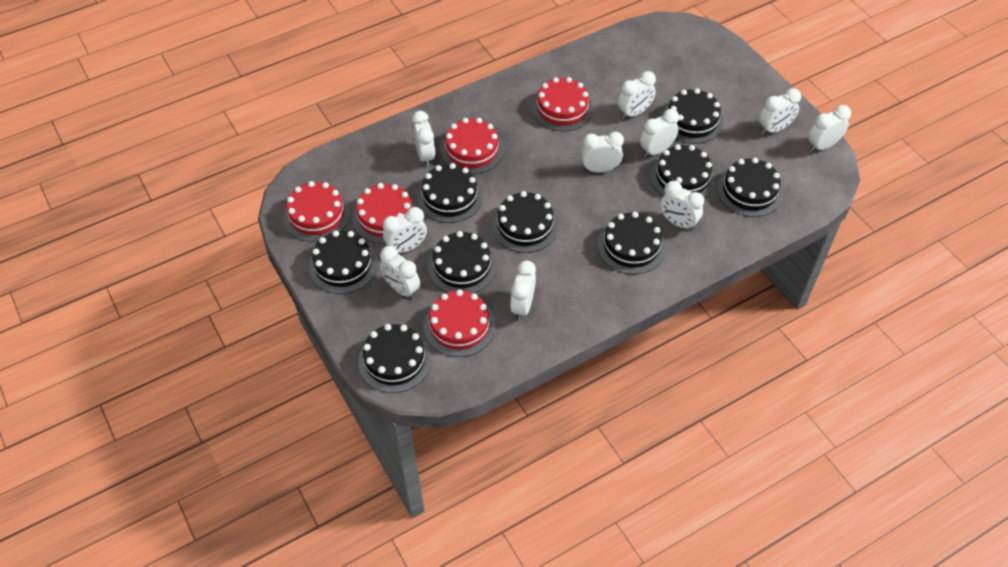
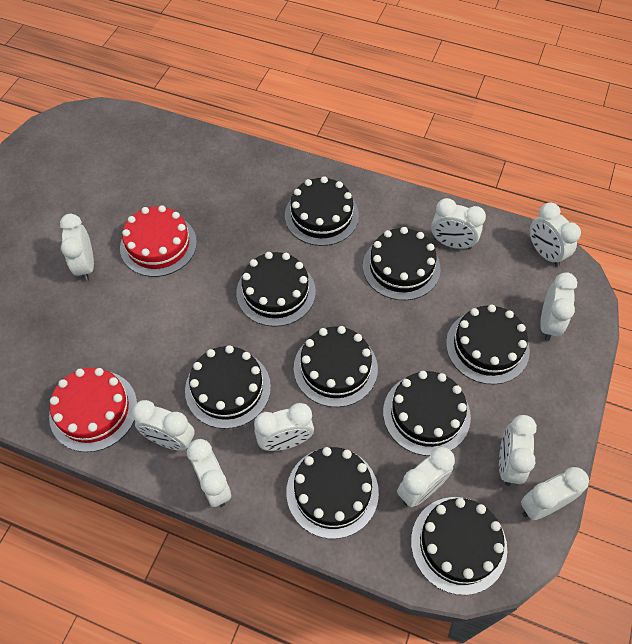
red cake: 5 -> 2

